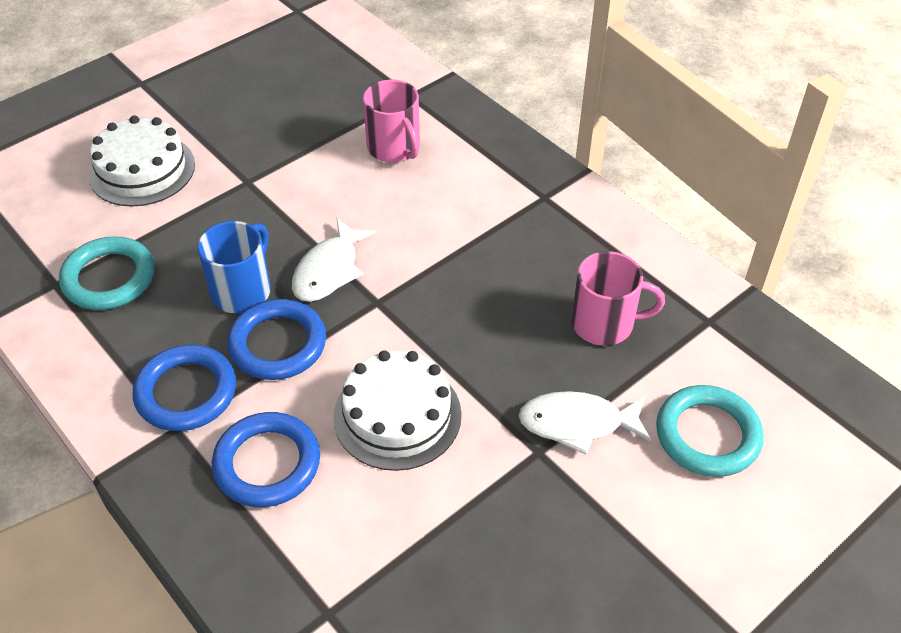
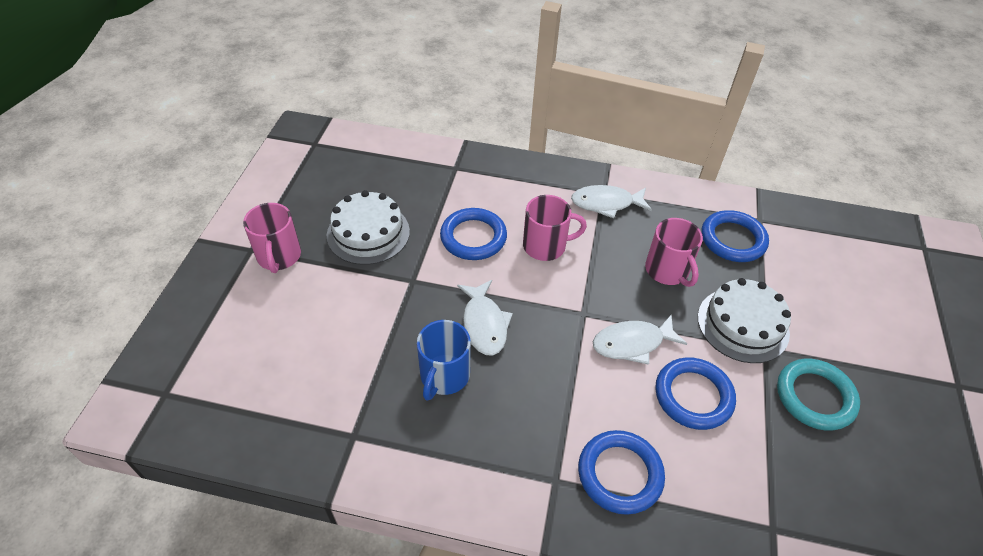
blue ring: 3 -> 4
pink mug: 2 -> 3
turquoise ring: 2 -> 1
white fish: 2 -> 3

